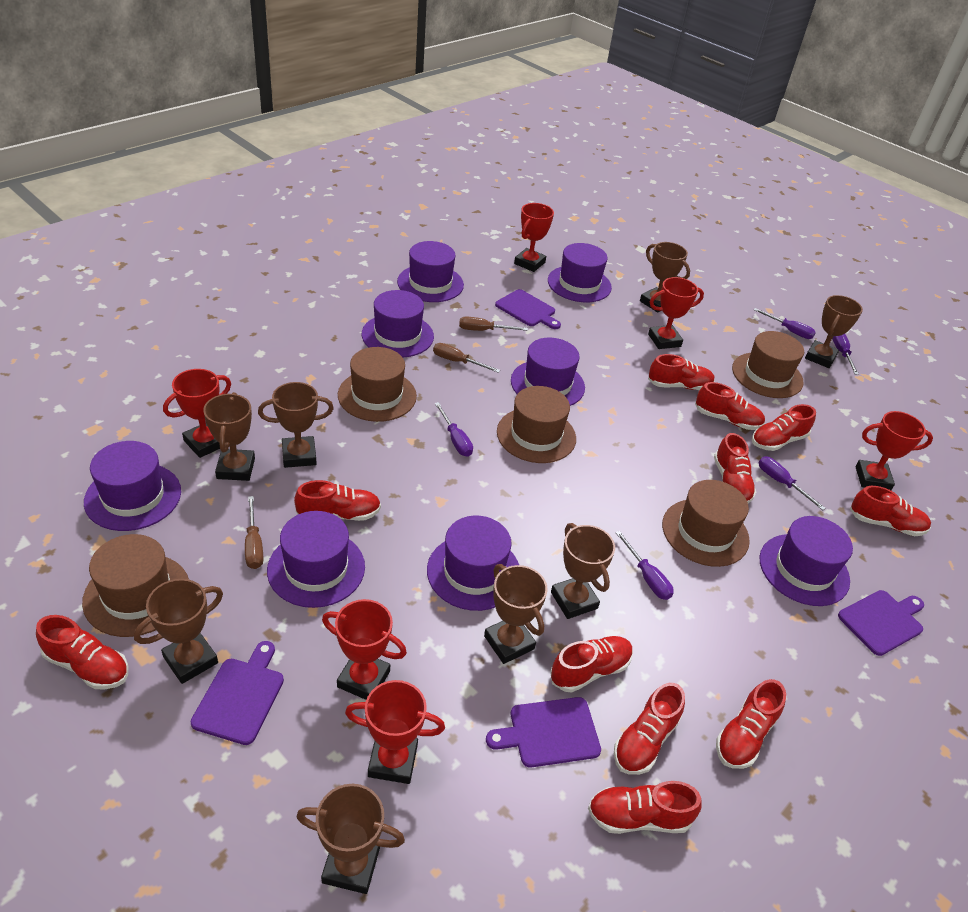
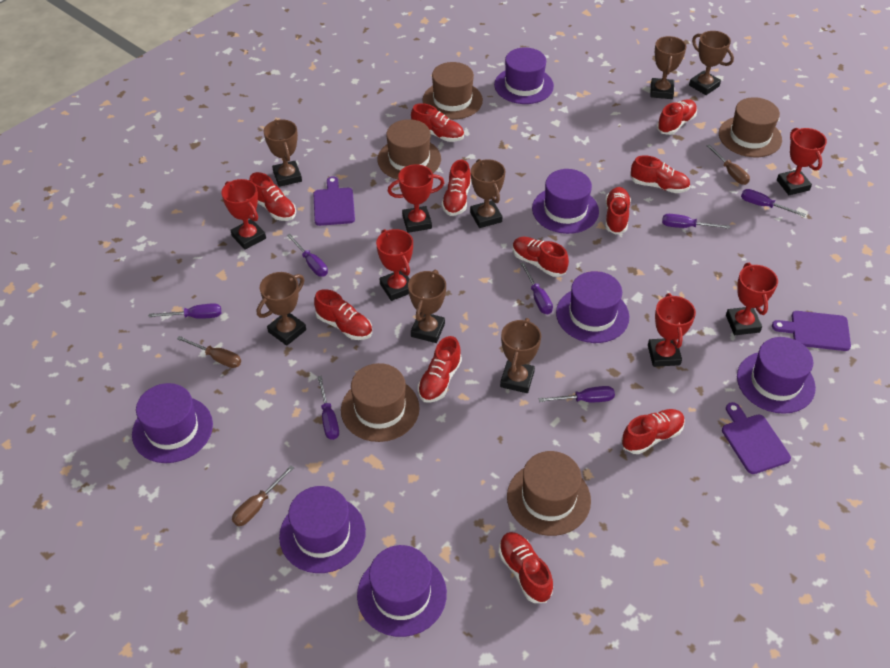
brown trophy: 8 -> 7
purple cutting board: 4 -> 3
purple hat: 8 -> 7
purple screwdriver: 5 -> 7

